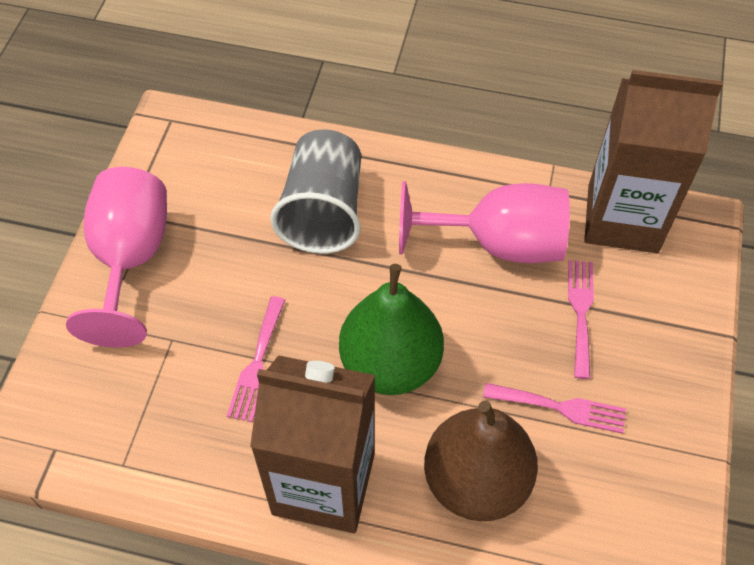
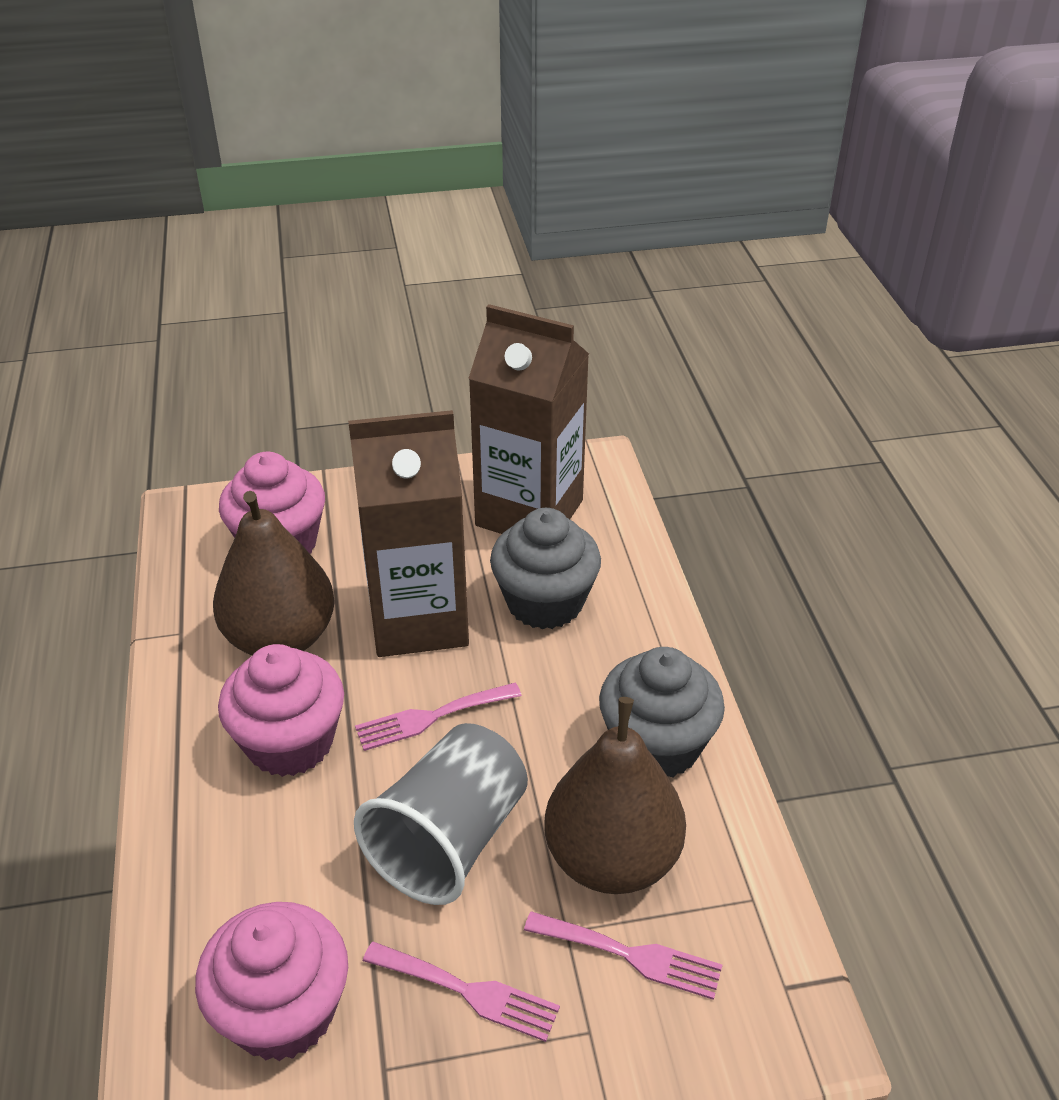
brown pear: 1 -> 2
green pear: 1 -> 0
grey cupcake: 0 -> 2
pink cupcake: 0 -> 3
pink goblet: 2 -> 0

